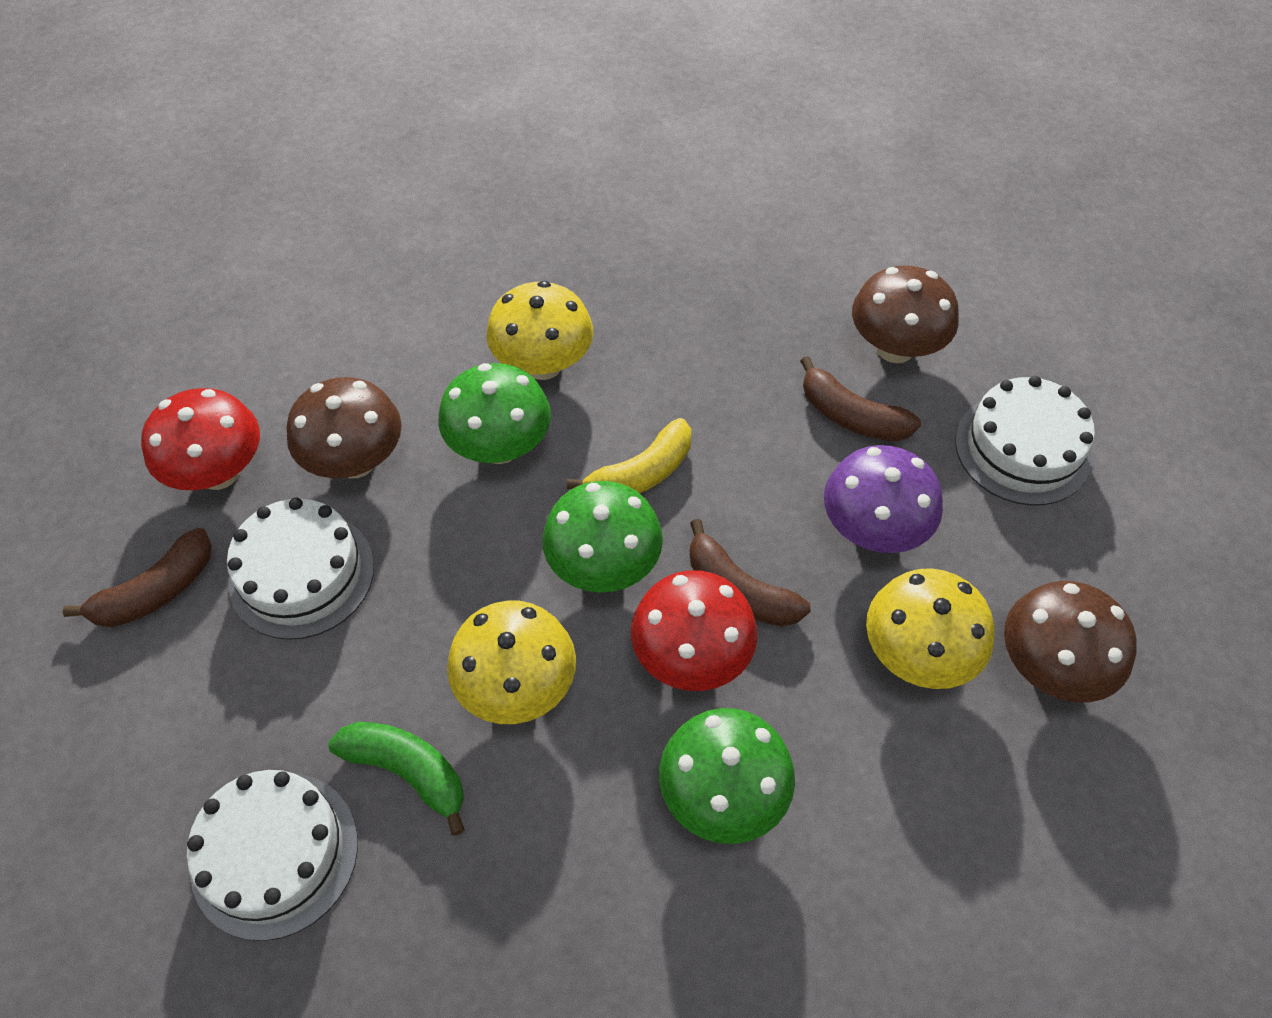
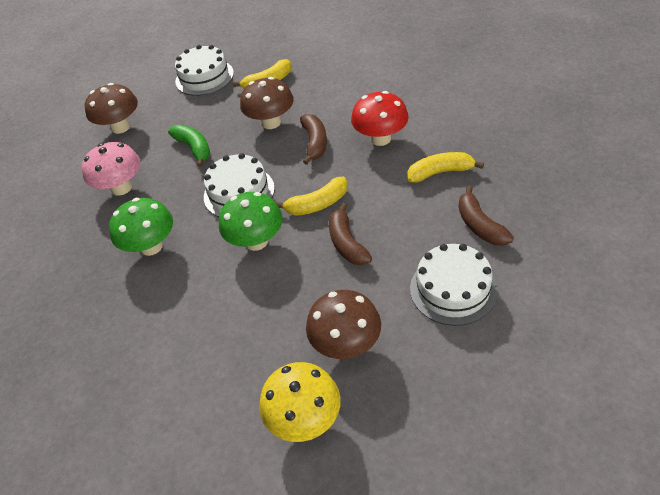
green mushroom: 3 -> 2
pink mushroom: 0 -> 1
purple mushroom: 1 -> 0
red mushroom: 2 -> 1
yellow banana: 1 -> 3
yellow mushroom: 3 -> 1

